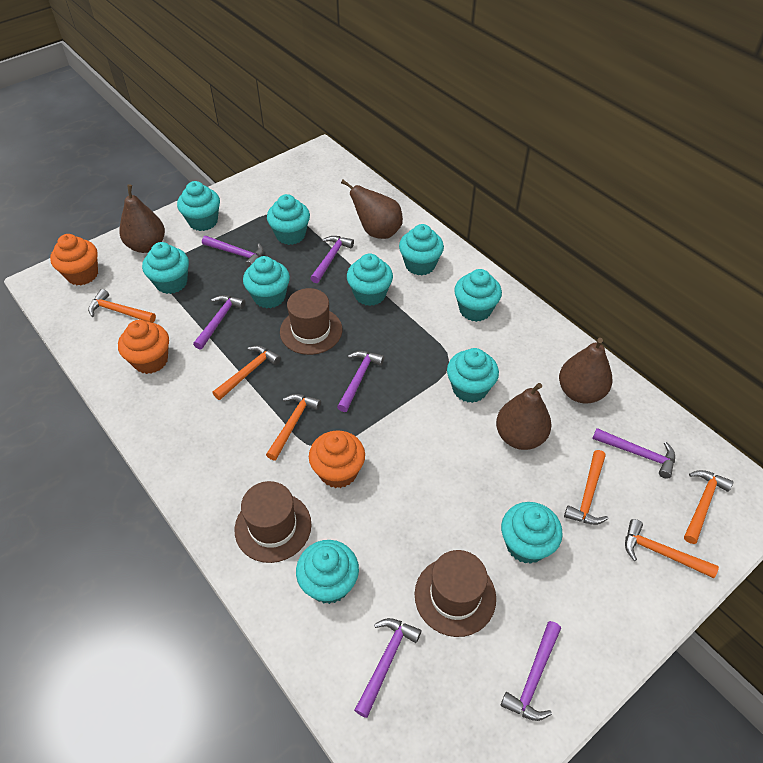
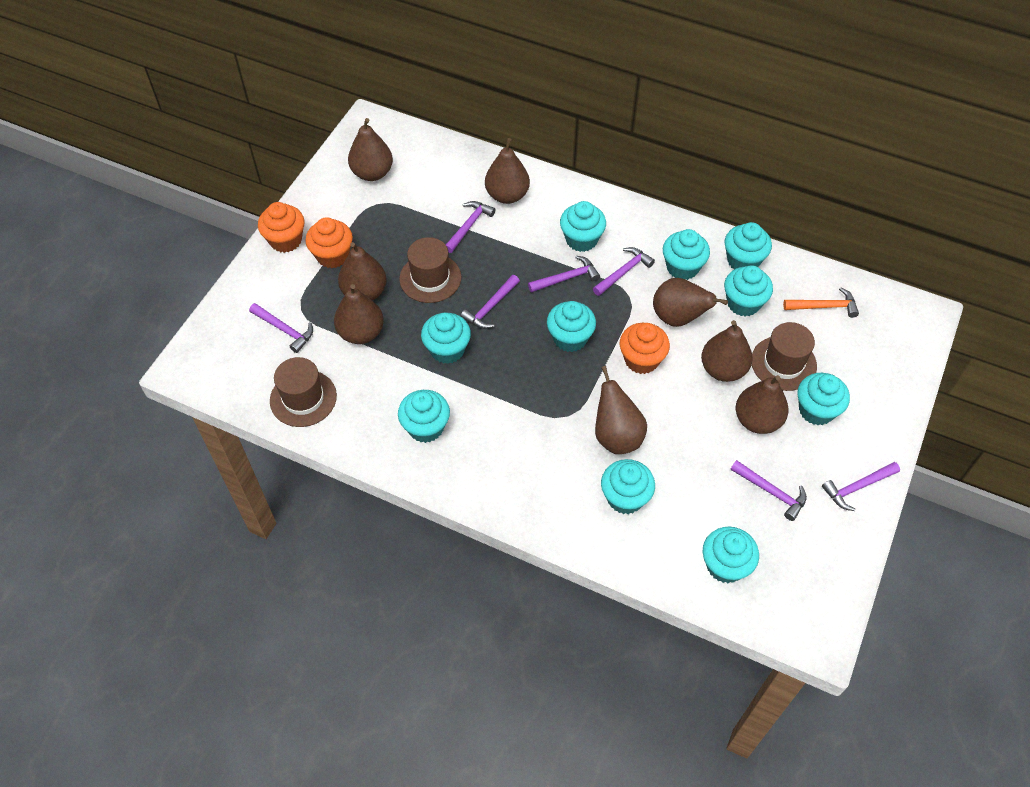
brown pear: 4 -> 8
orange hammer: 6 -> 1

